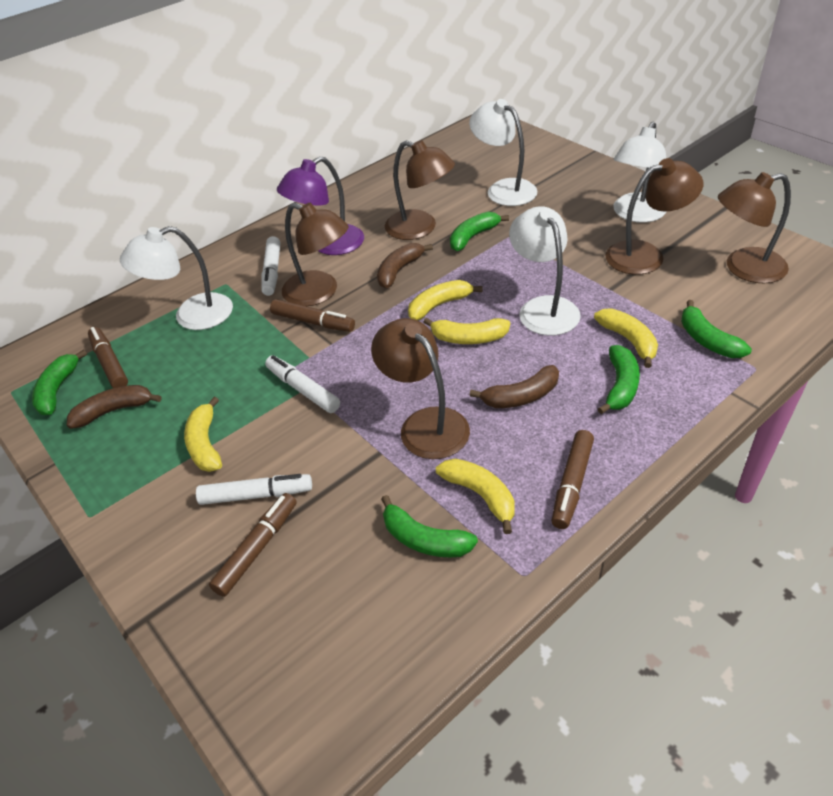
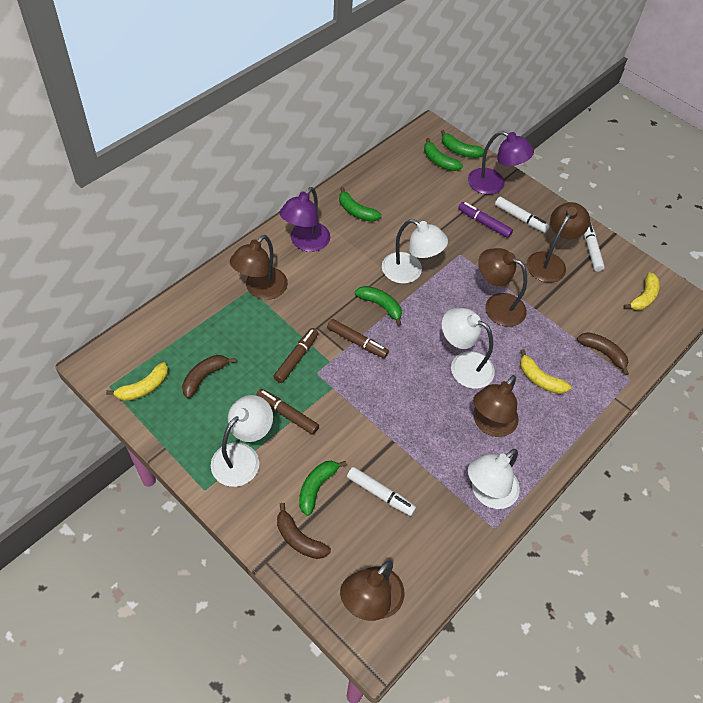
brown marker: 4 -> 3
purple lamp: 1 -> 2
purple marker: 0 -> 1
yellow banana: 5 -> 3

